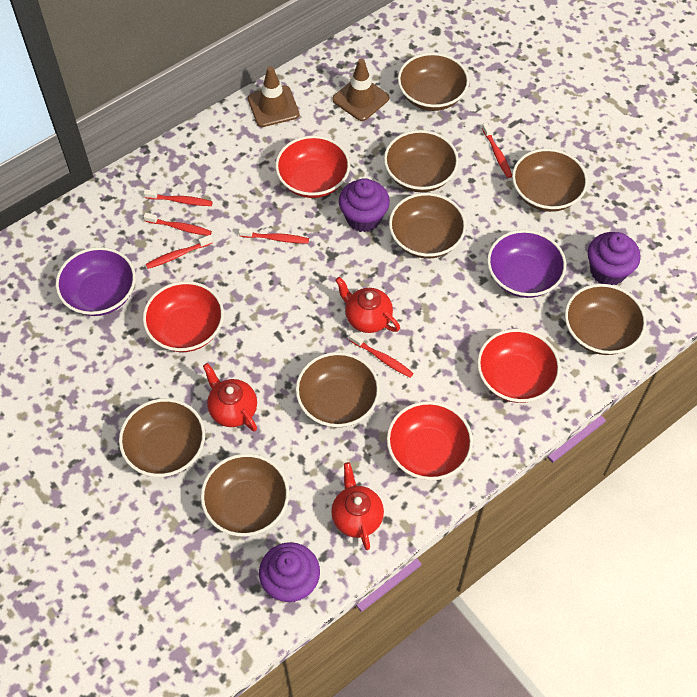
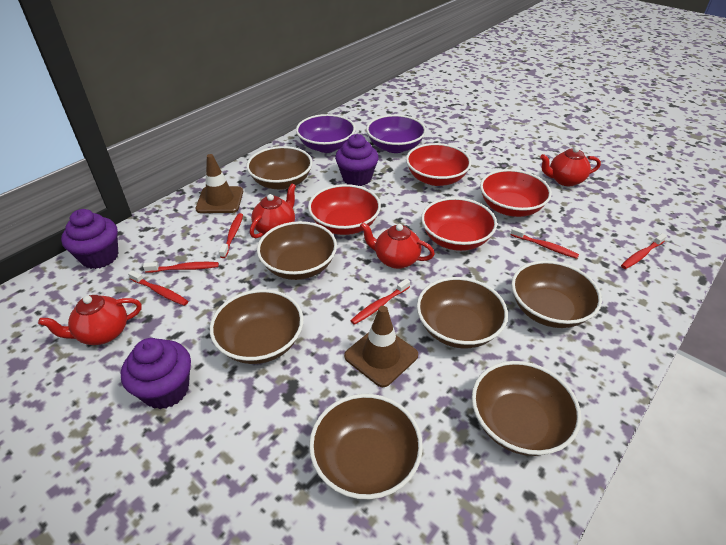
brown bowl: 8 -> 7
red teapot: 3 -> 4

